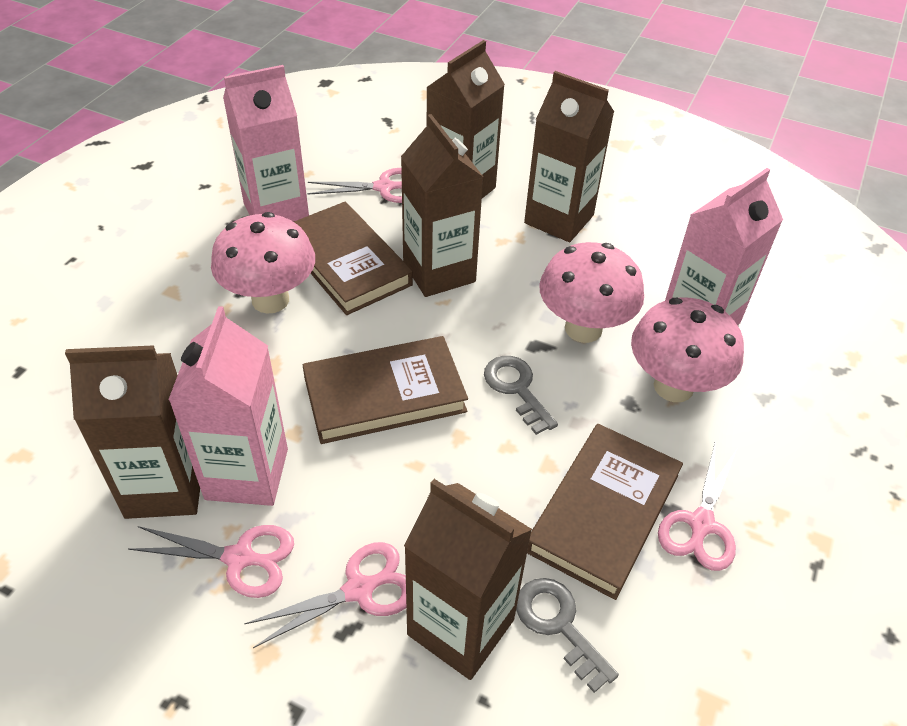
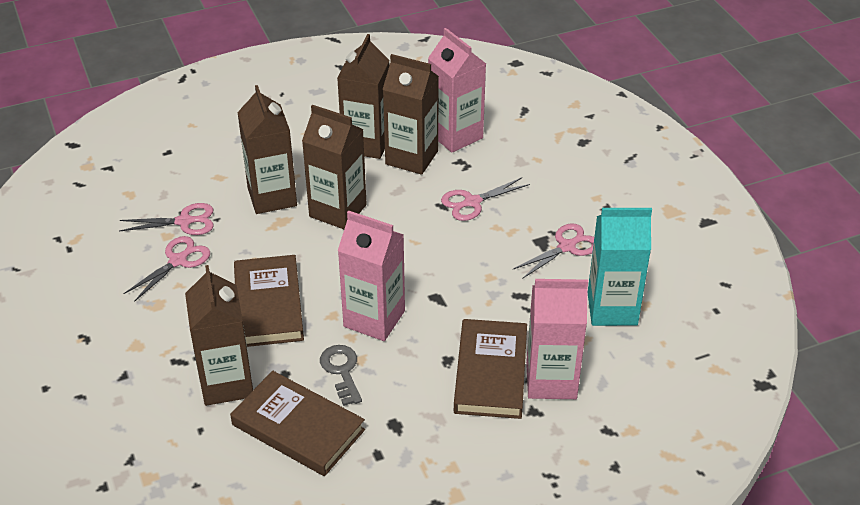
grey key: 2 -> 1
pink mushroom: 3 -> 0
turquoise carton: 0 -> 1

